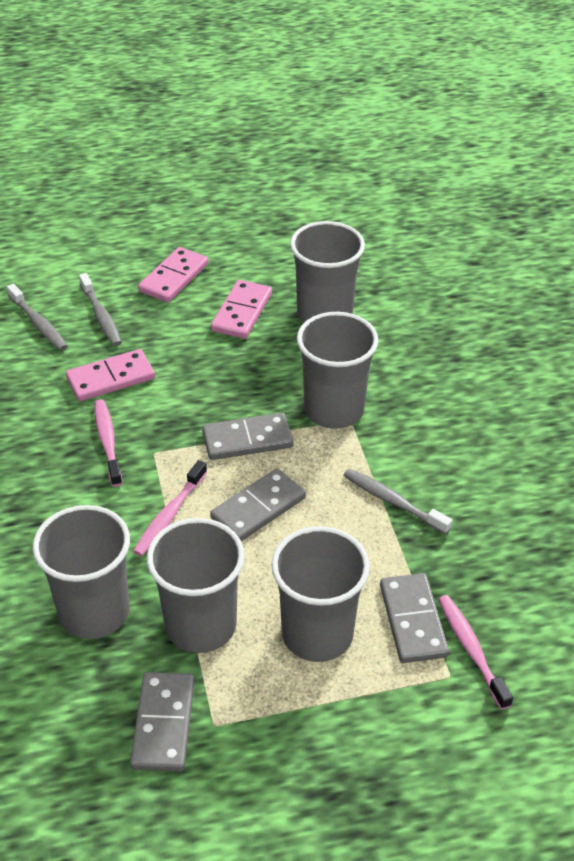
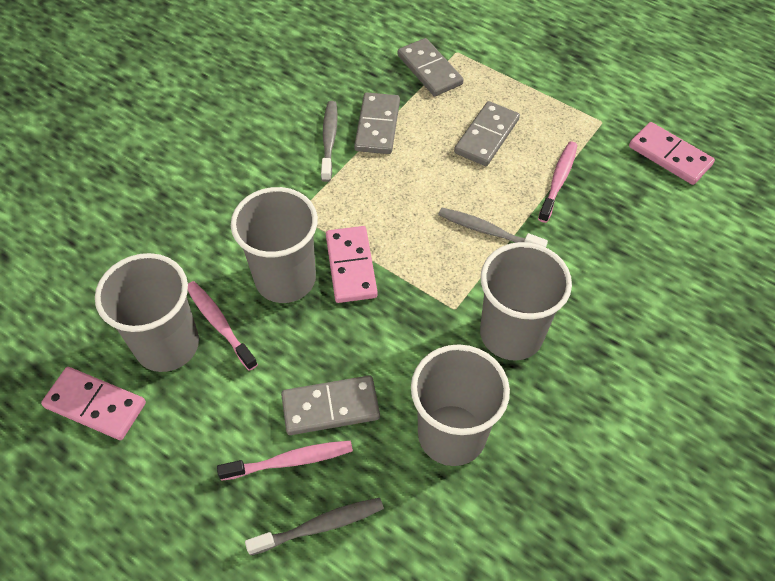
grey cup: 5 -> 4

